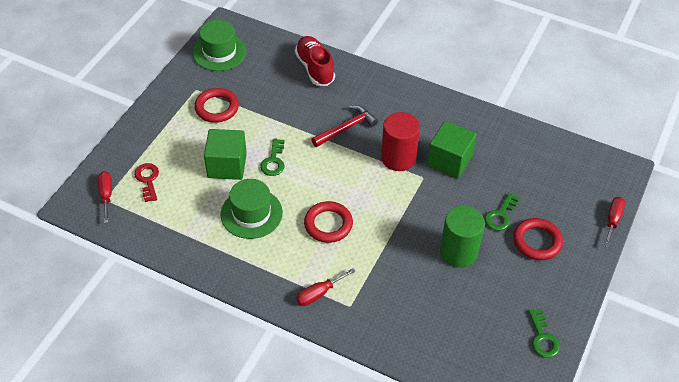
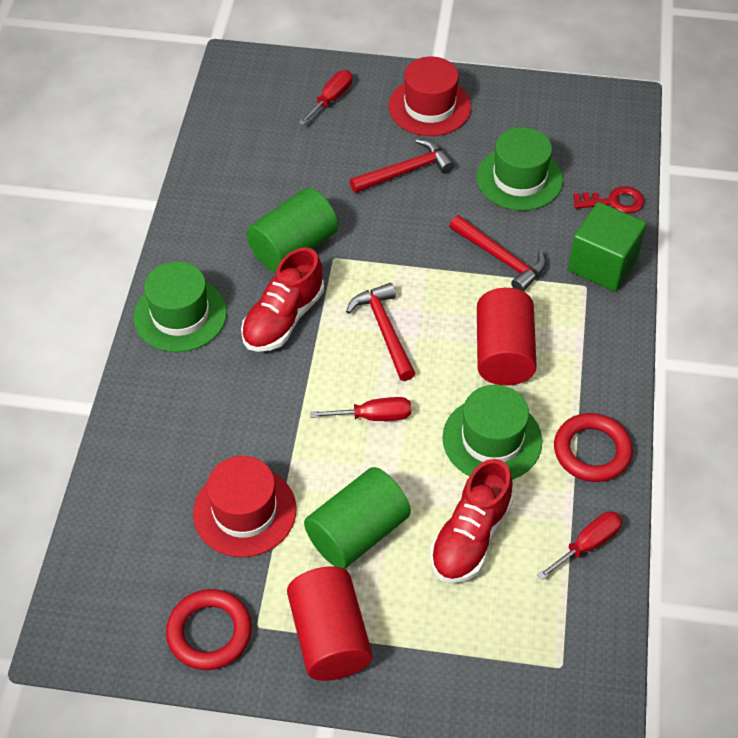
green cube: 2 -> 1
green cylinder: 1 -> 2
green hat: 2 -> 3
green key: 3 -> 0
red cylinder: 1 -> 2
red hammer: 1 -> 3
red hat: 0 -> 2
red ring: 3 -> 2
red shoe: 1 -> 2

